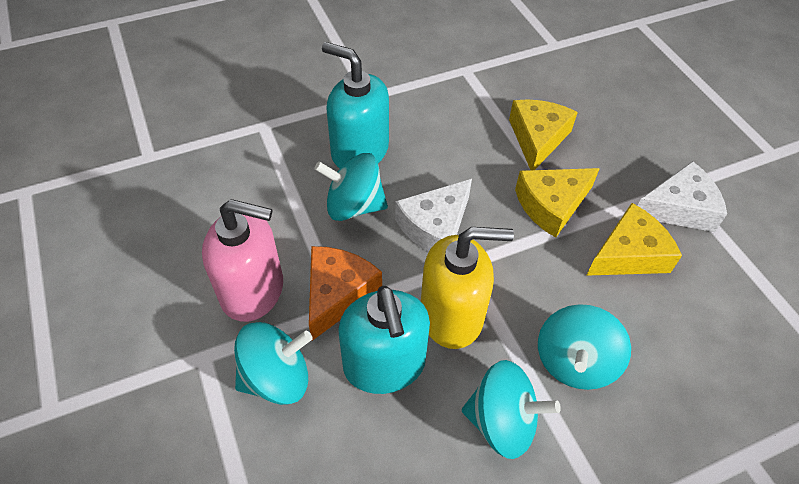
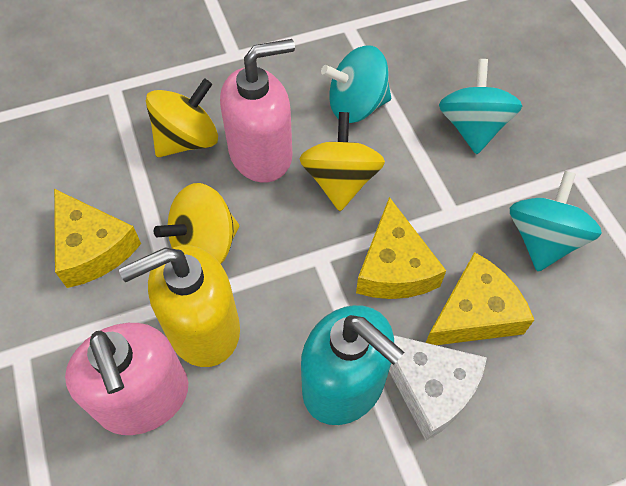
orange cheese: 1 -> 0
pink soap dispenser: 1 -> 2
turquoise soap dispenser: 2 -> 1
turquoise spinning top: 4 -> 3
white cheese: 2 -> 1
yellow spinning top: 0 -> 3

